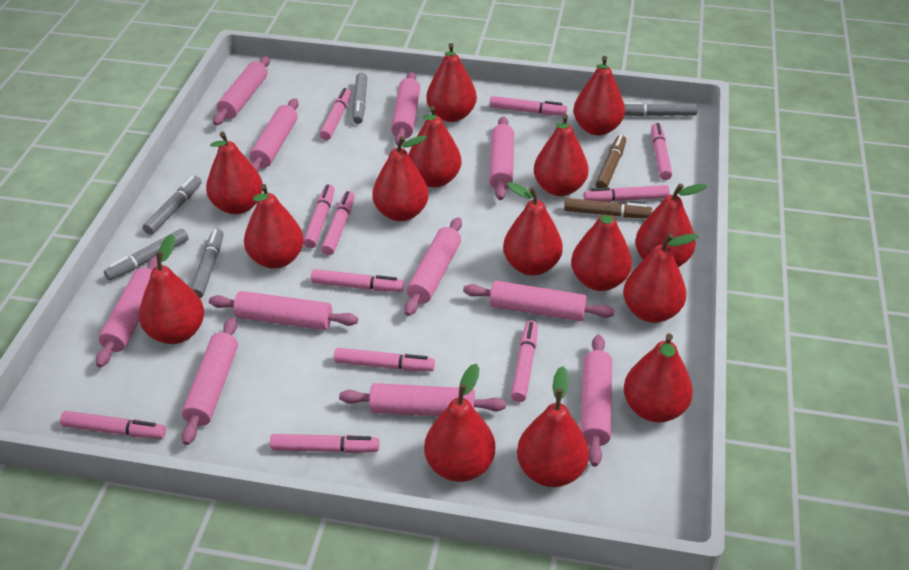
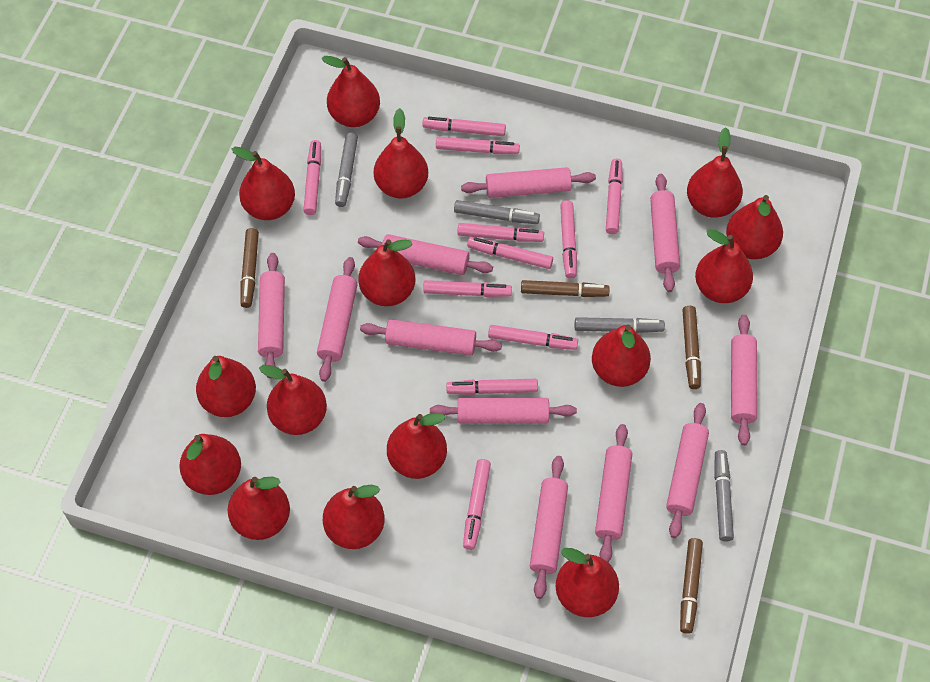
brown marker: 2 -> 4
grey marker: 5 -> 4

